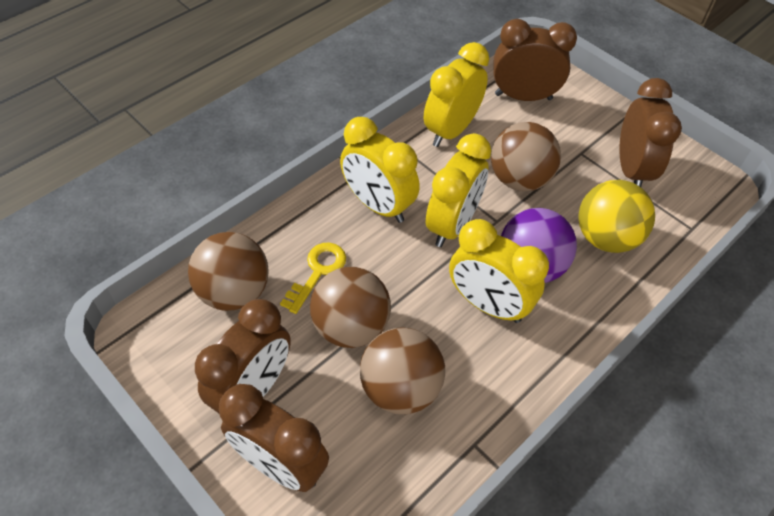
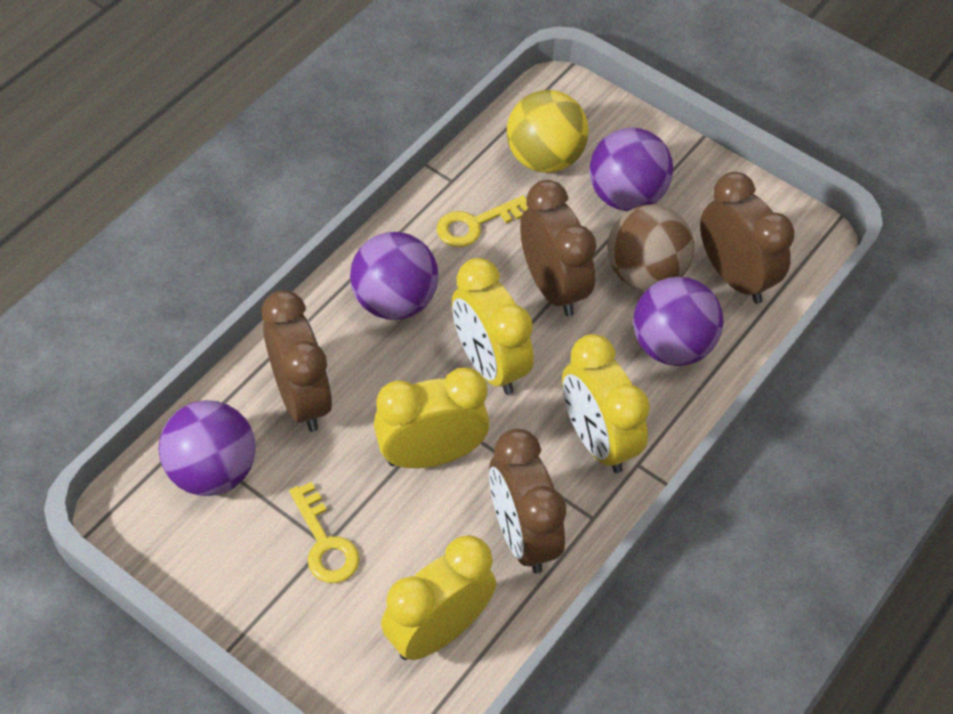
brown ball: 4 -> 1
purple ball: 1 -> 4
yellow key: 1 -> 2

